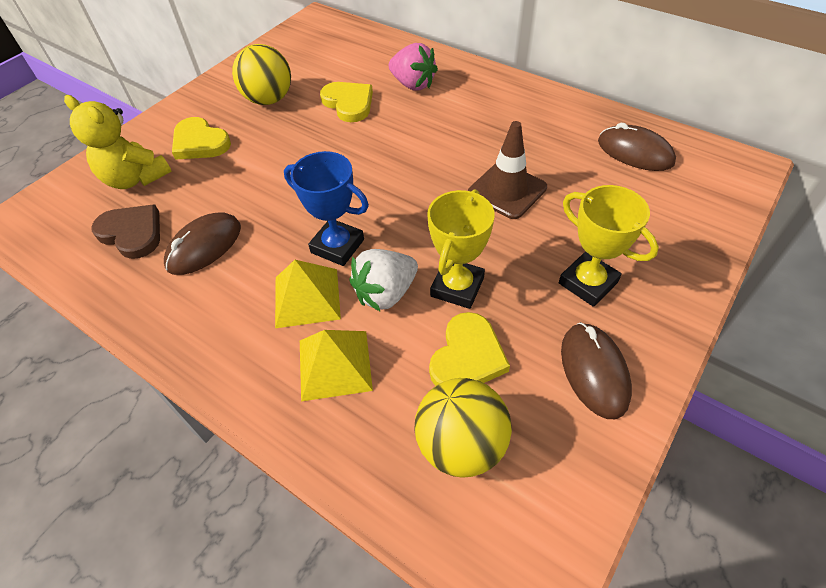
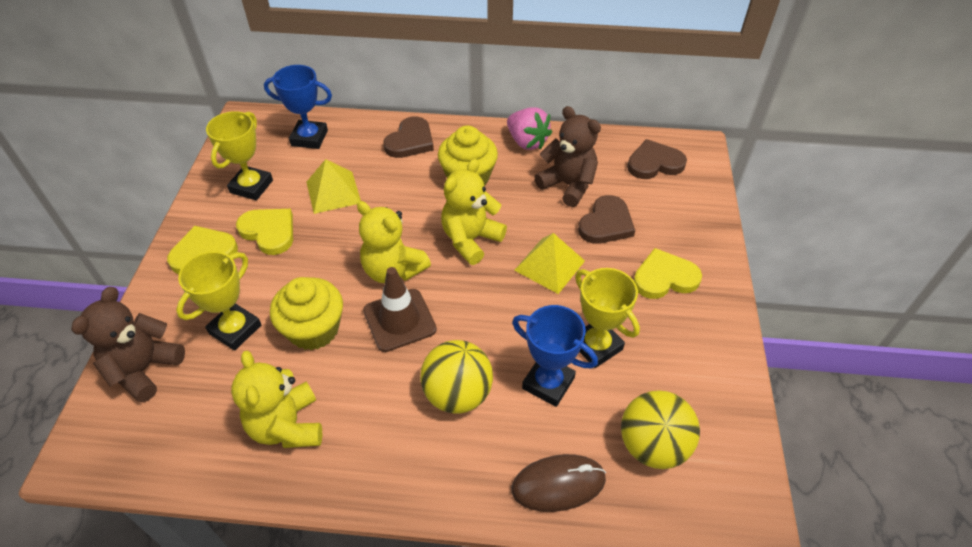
blue trophy: 1 -> 2
brown heart: 1 -> 3
brown mouse: 3 -> 1
brown teddy bear: 0 -> 2
white strawberry: 1 -> 0
yellow cupcake: 0 -> 2
yellow teddy bear: 1 -> 3
yellow trophy: 2 -> 3

